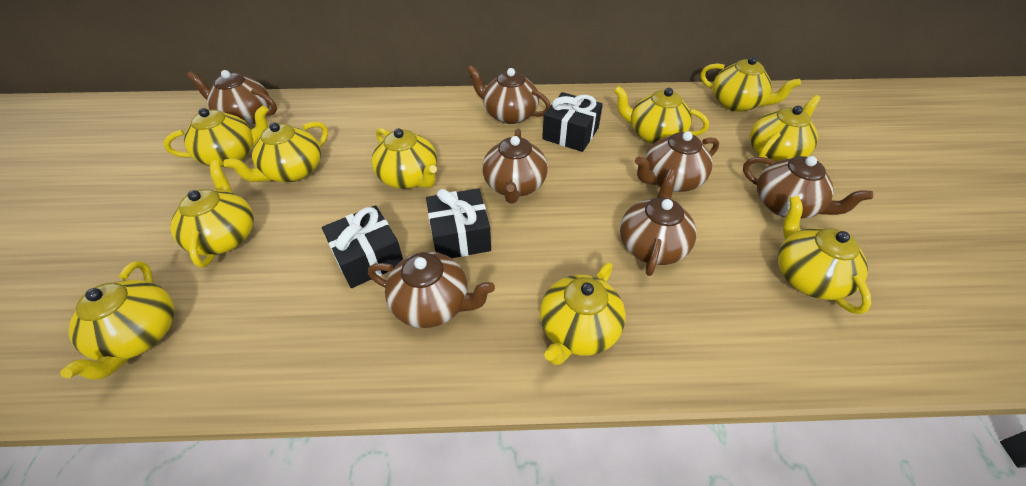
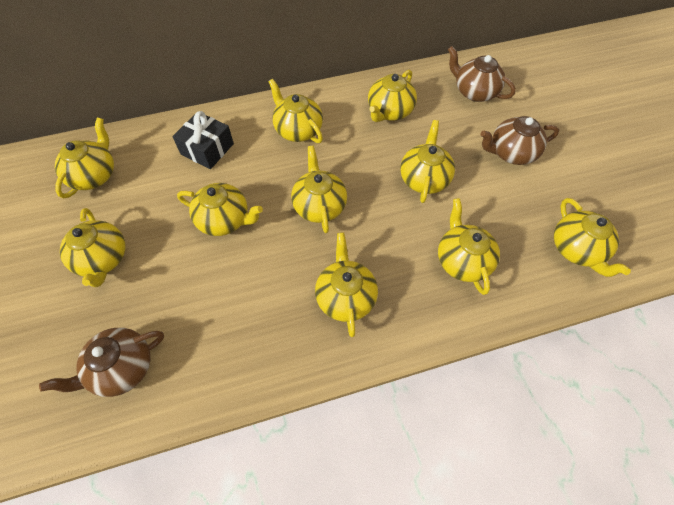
black gift: 3 -> 1
brown teapot: 7 -> 3

